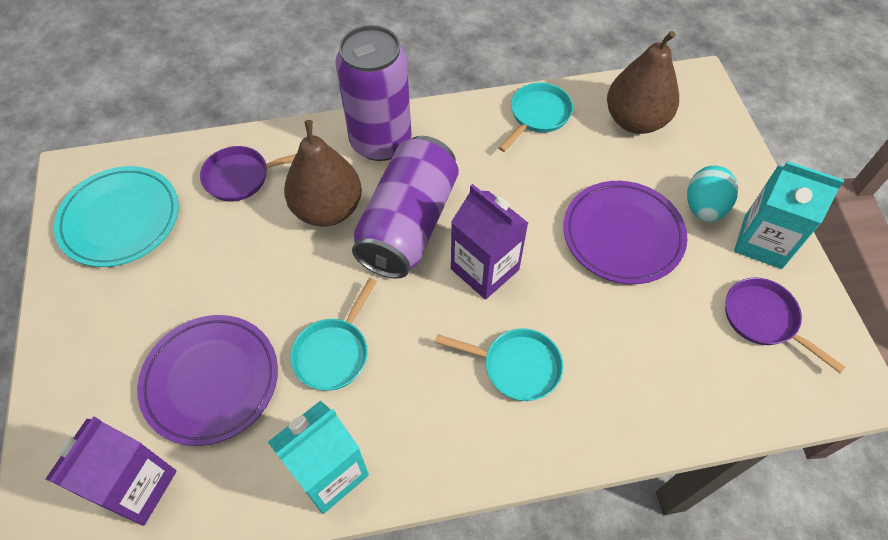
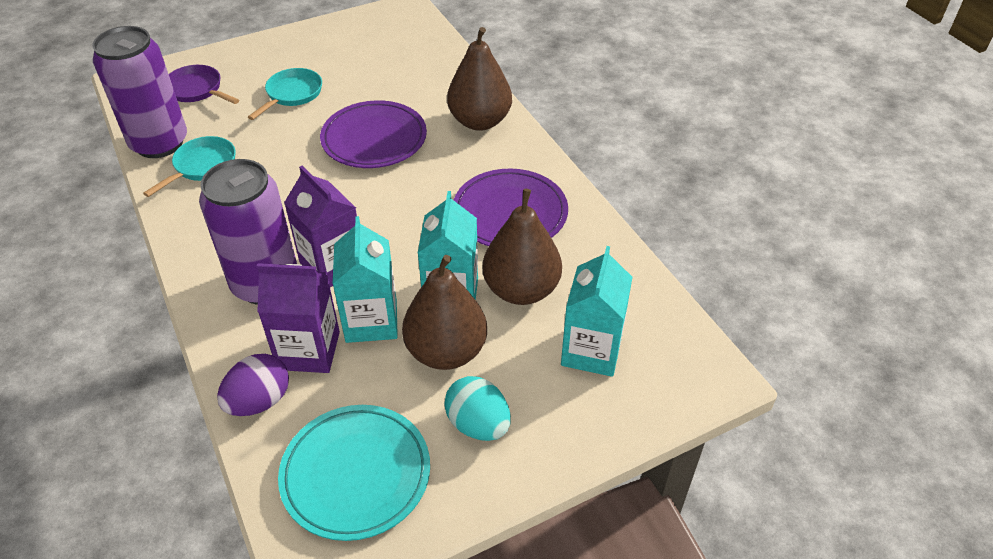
brown pear: 2 -> 3
purple egg: 0 -> 1
purple pan: 2 -> 1
turquoise carton: 2 -> 3
turquoise pan: 3 -> 2

